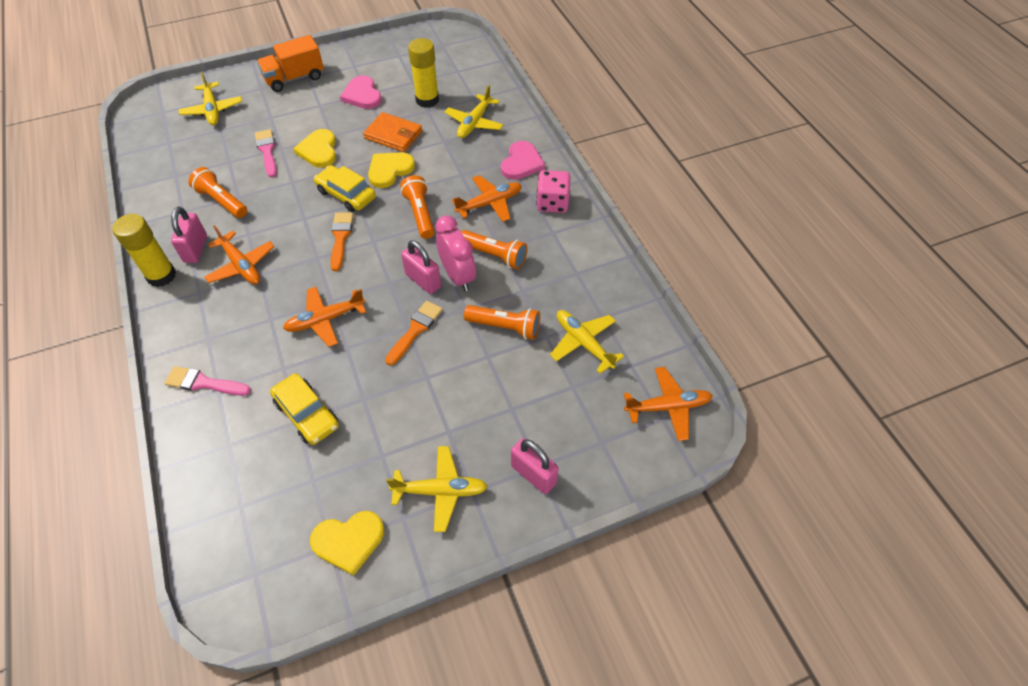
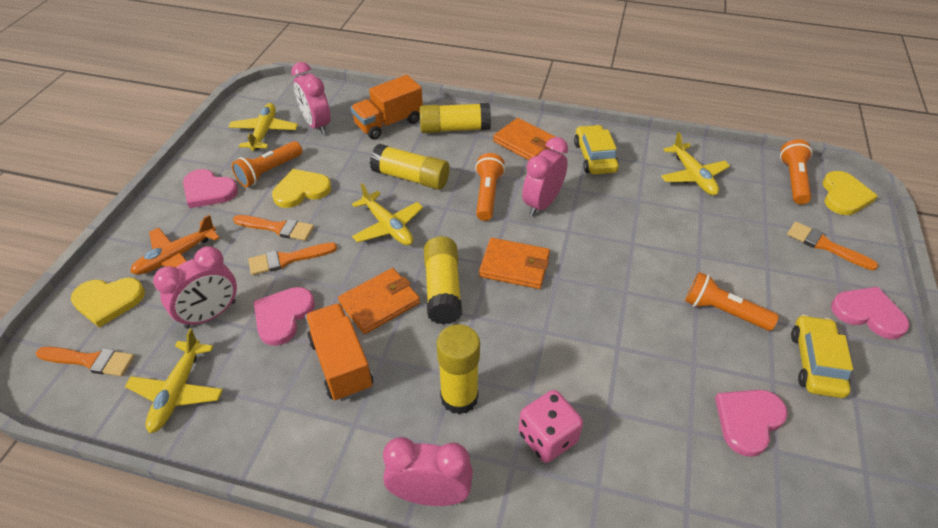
orange brush: 2 -> 4
orange plane: 4 -> 1
orange truck: 1 -> 2
orange wallet: 1 -> 3
pink brush: 2 -> 0
pink clock: 1 -> 4
pink heart: 2 -> 4
pink padlock: 3 -> 0
yellow glue stick: 2 -> 4

